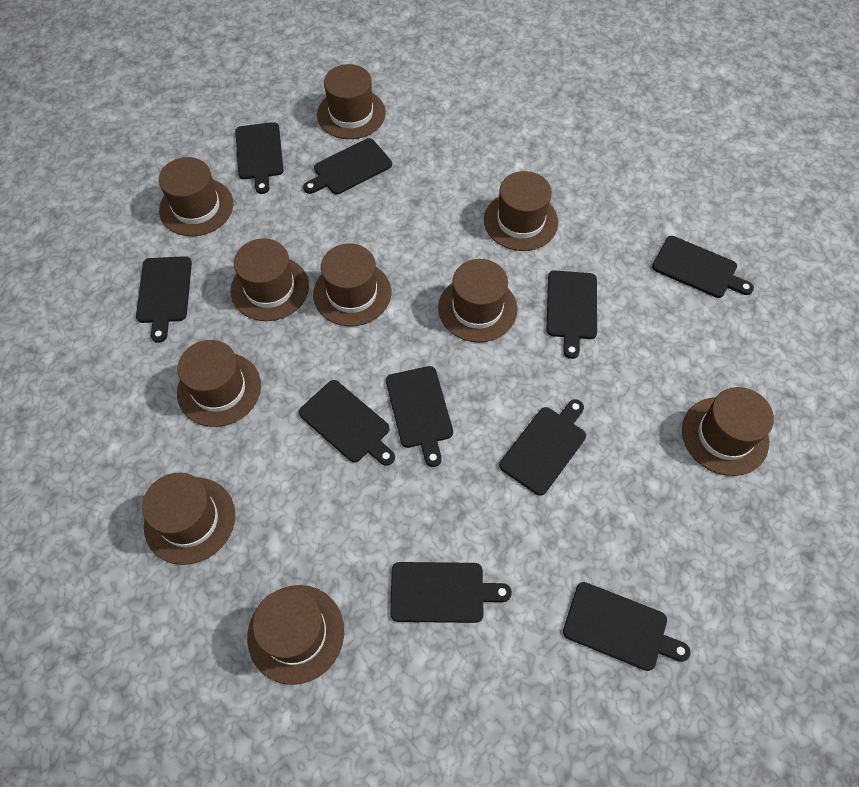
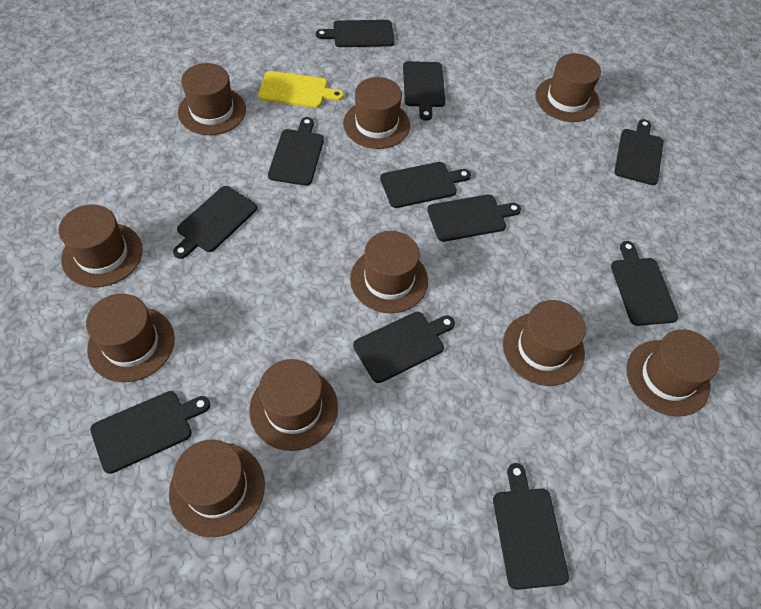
black cutting board: 10 -> 11
yellow cutting board: 0 -> 1

